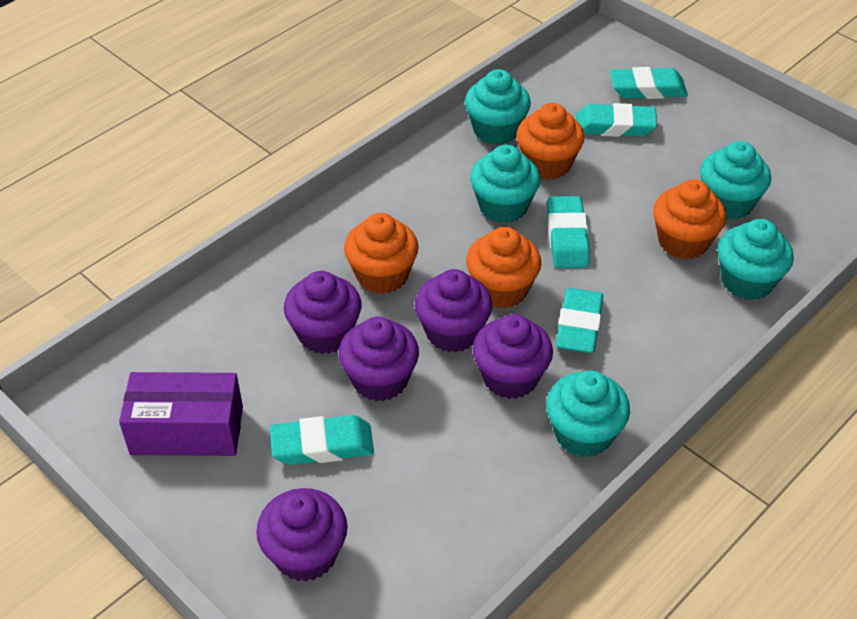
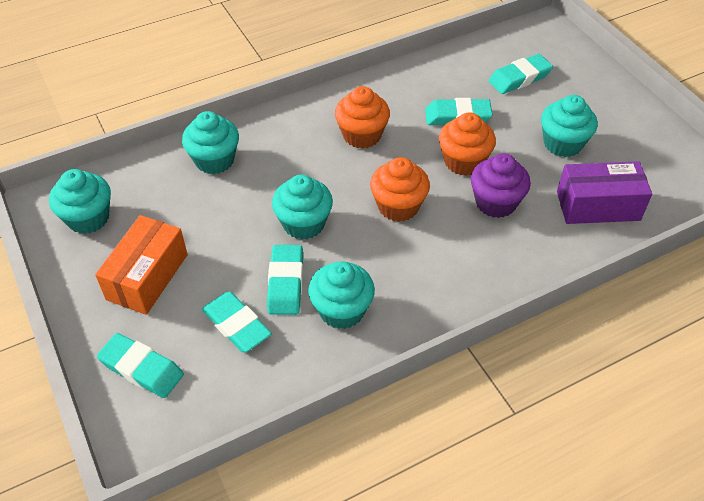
orange box: 0 -> 1
orange cupcake: 4 -> 3
purple cupcake: 5 -> 1

